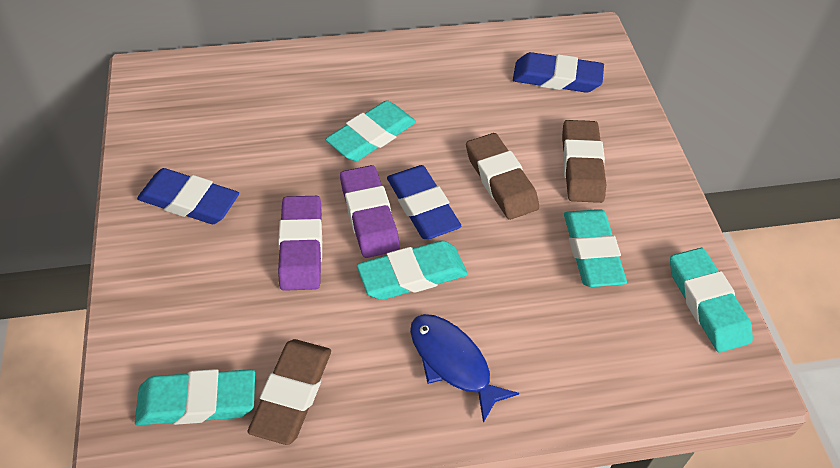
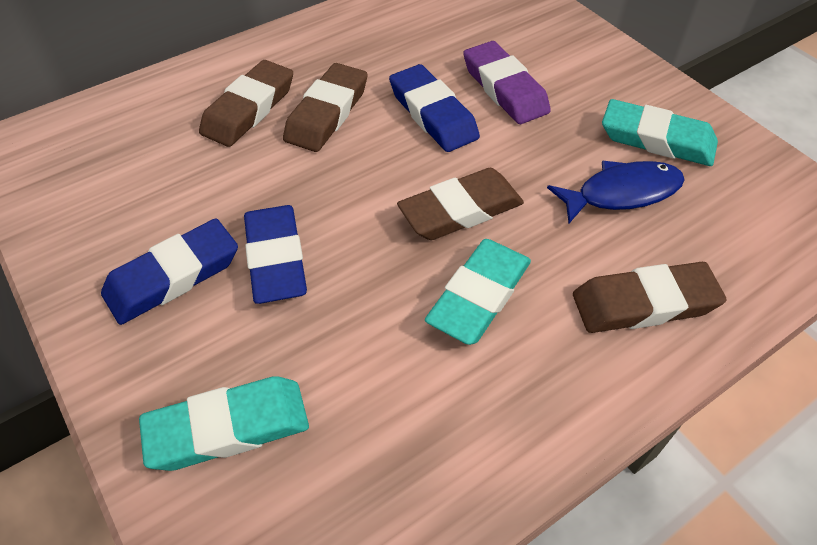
brown eraser: 3 -> 4
purple eraser: 2 -> 1
turquoise eraser: 5 -> 3

